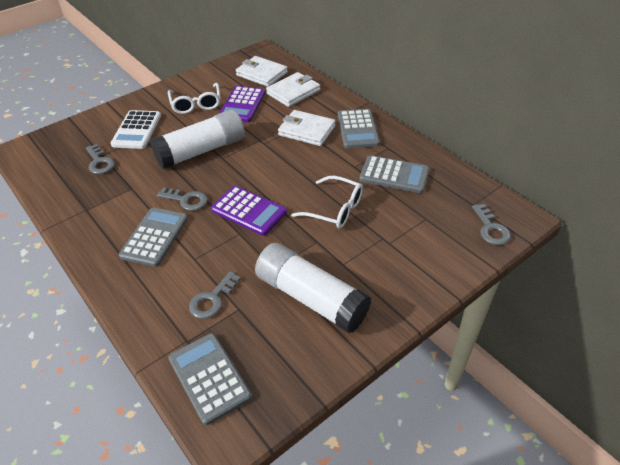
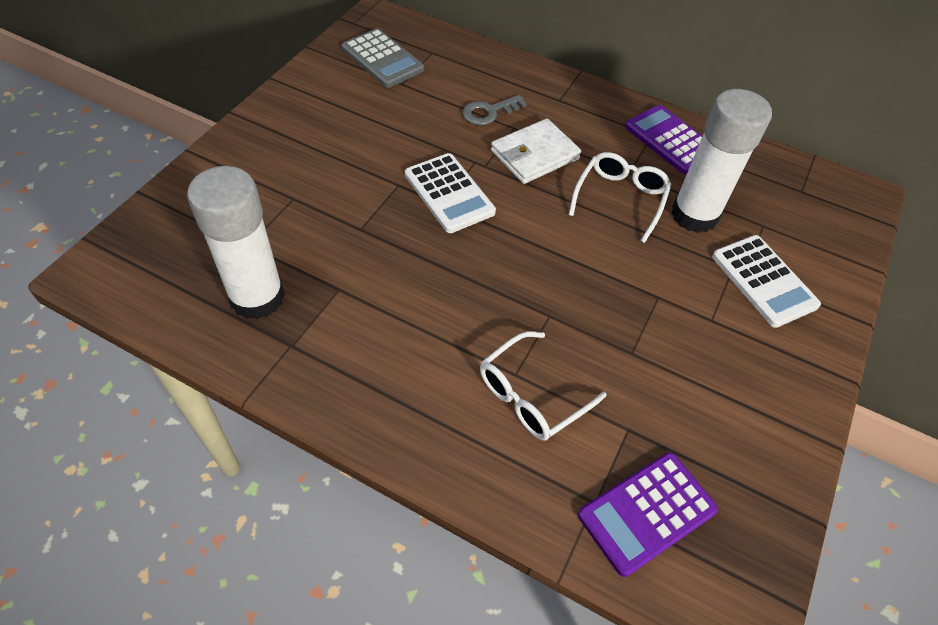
grey calculator: 4 -> 1
grey key: 4 -> 1
white calculator: 1 -> 2
white wallet: 3 -> 1

